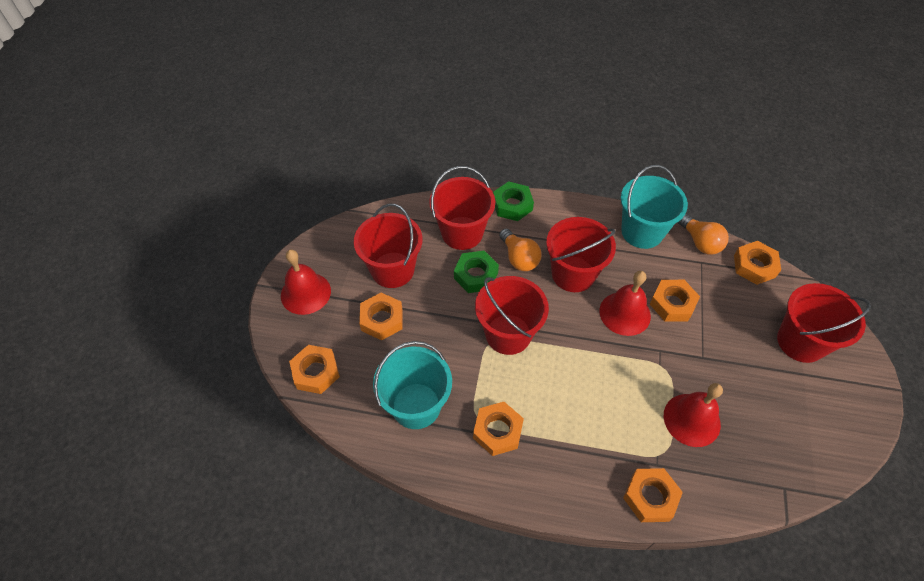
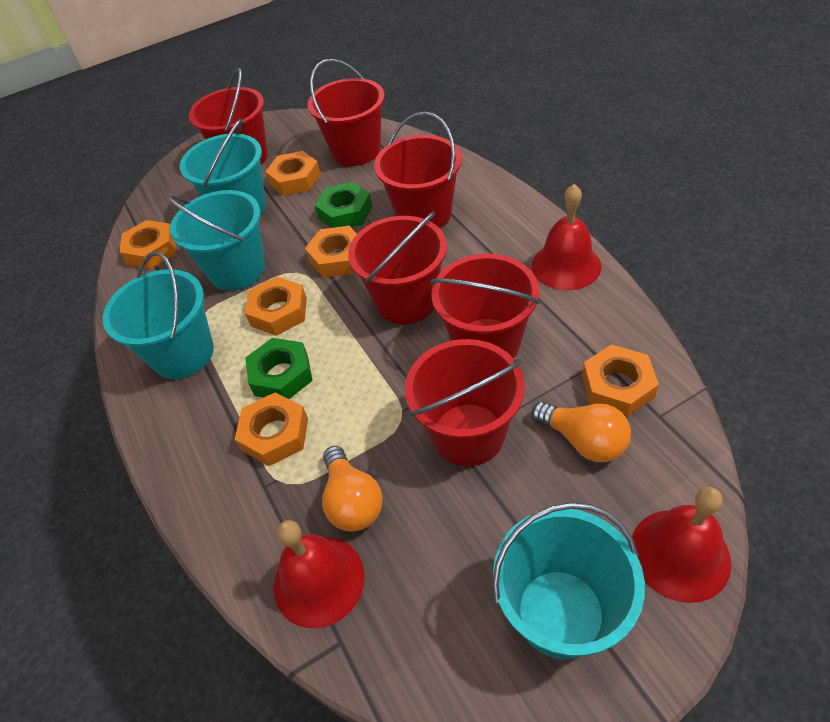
red bucket: 5 -> 6
turquoise bucket: 2 -> 4

